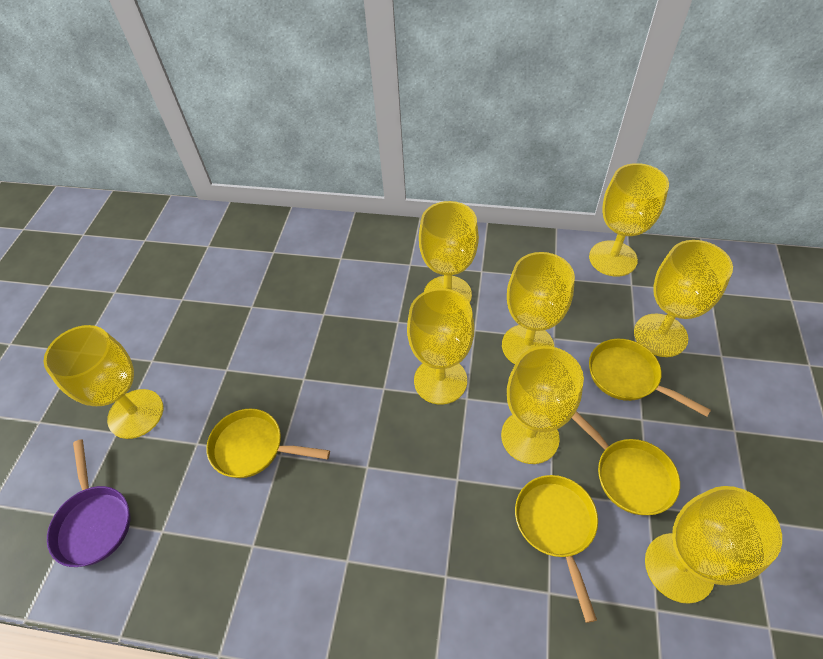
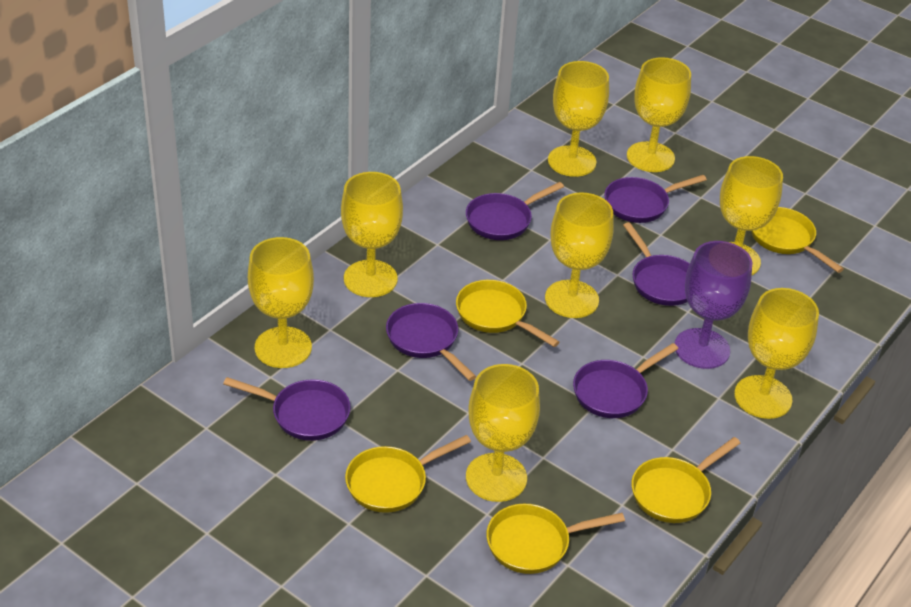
purple goblet: 0 -> 1
purple pan: 1 -> 6
yellow pan: 4 -> 5

